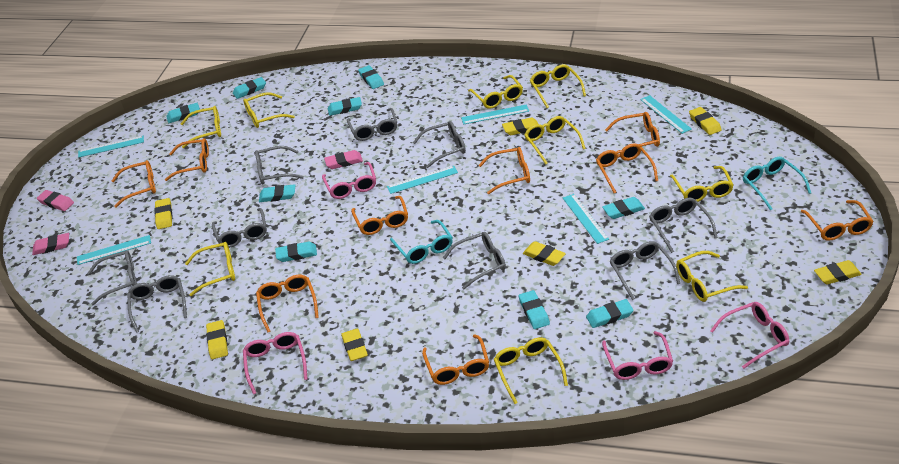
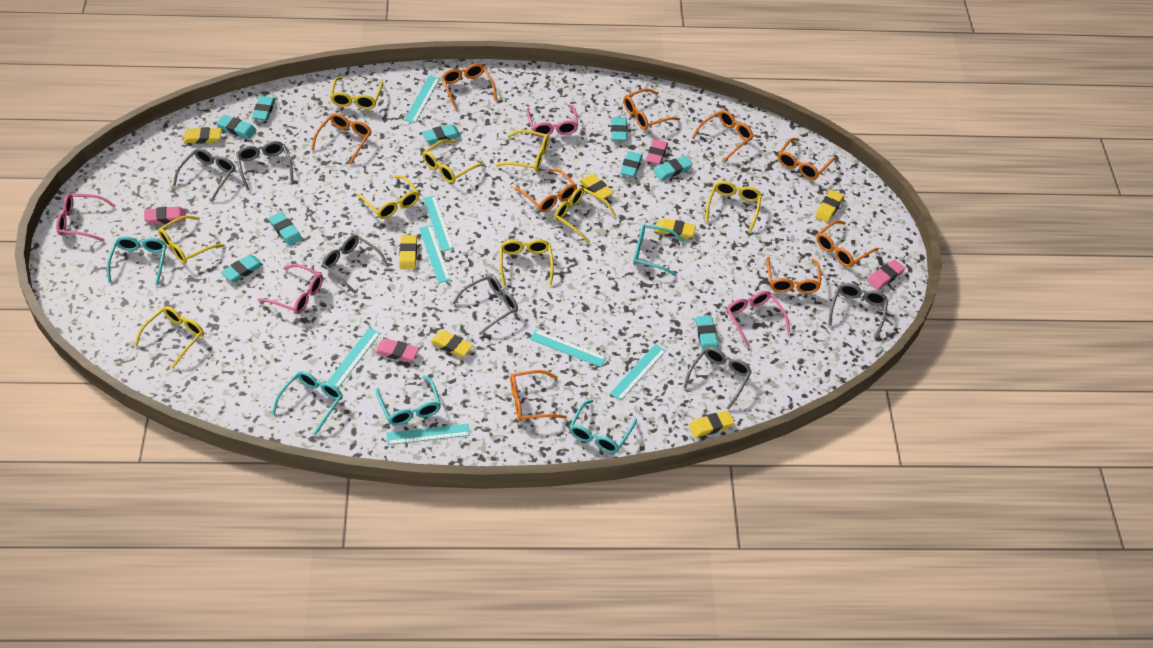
grey glasses: 9 -> 6
pink eraser: 3 -> 4
turquoise glasses: 2 -> 5
turquoise ruler: 6 -> 7

